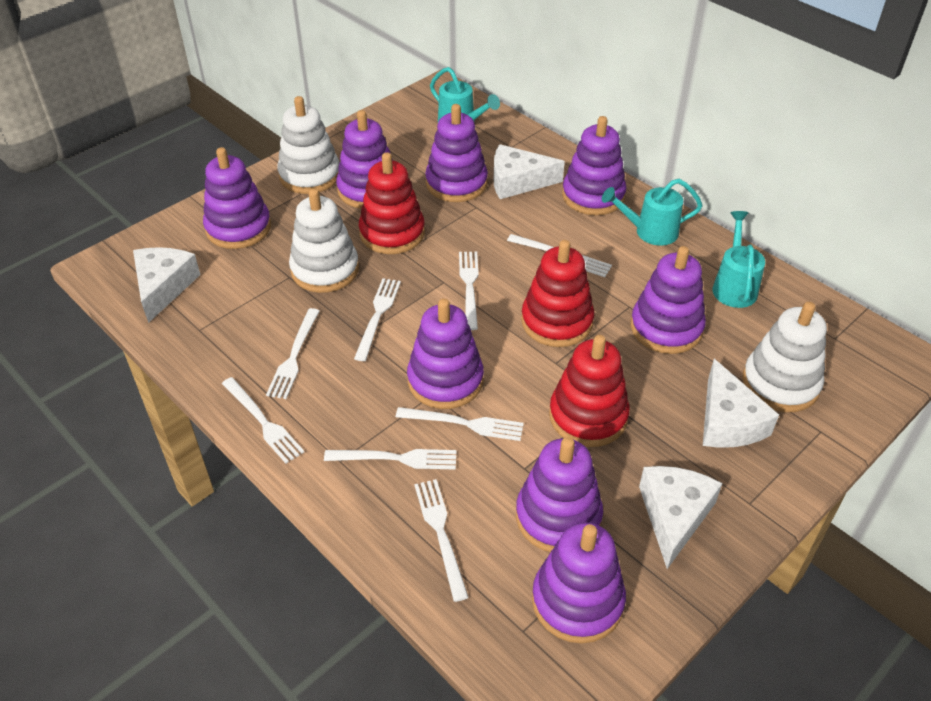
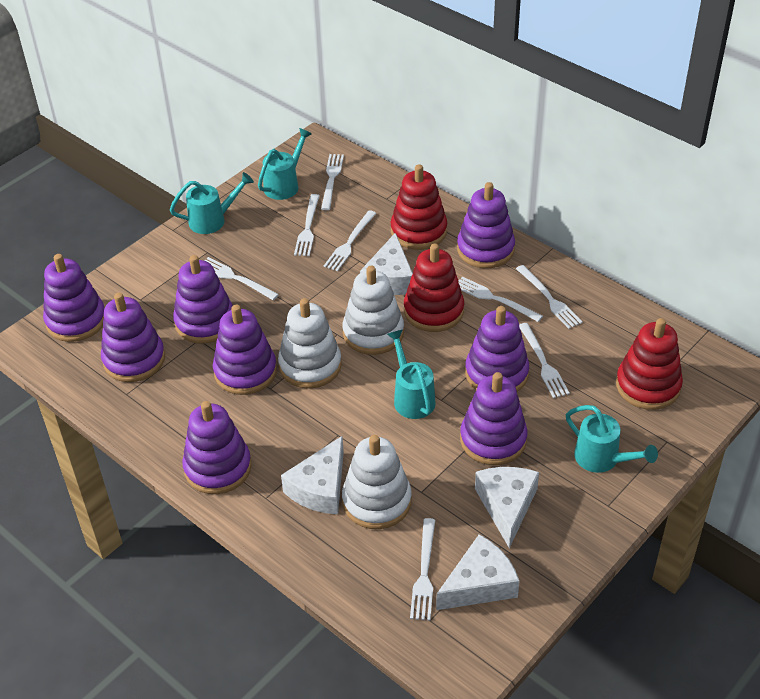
turquoise watering can: 3 -> 4

